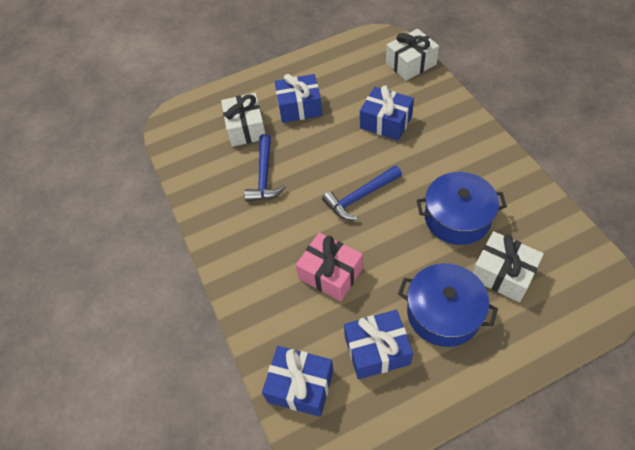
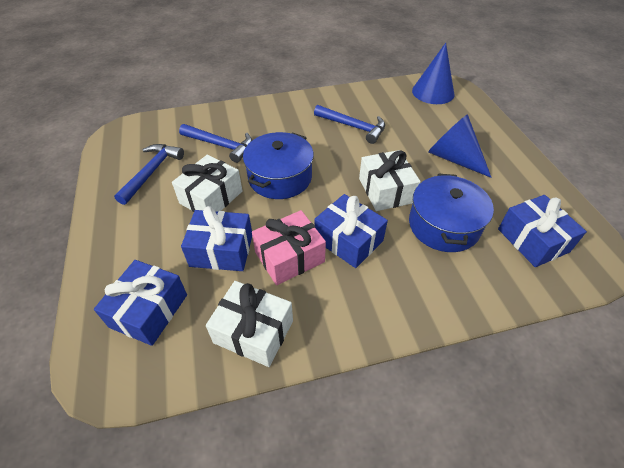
blue cone: 0 -> 2
blue hammer: 2 -> 3

